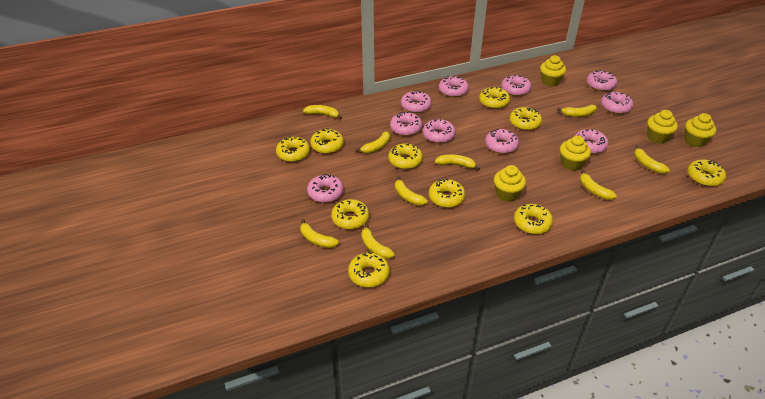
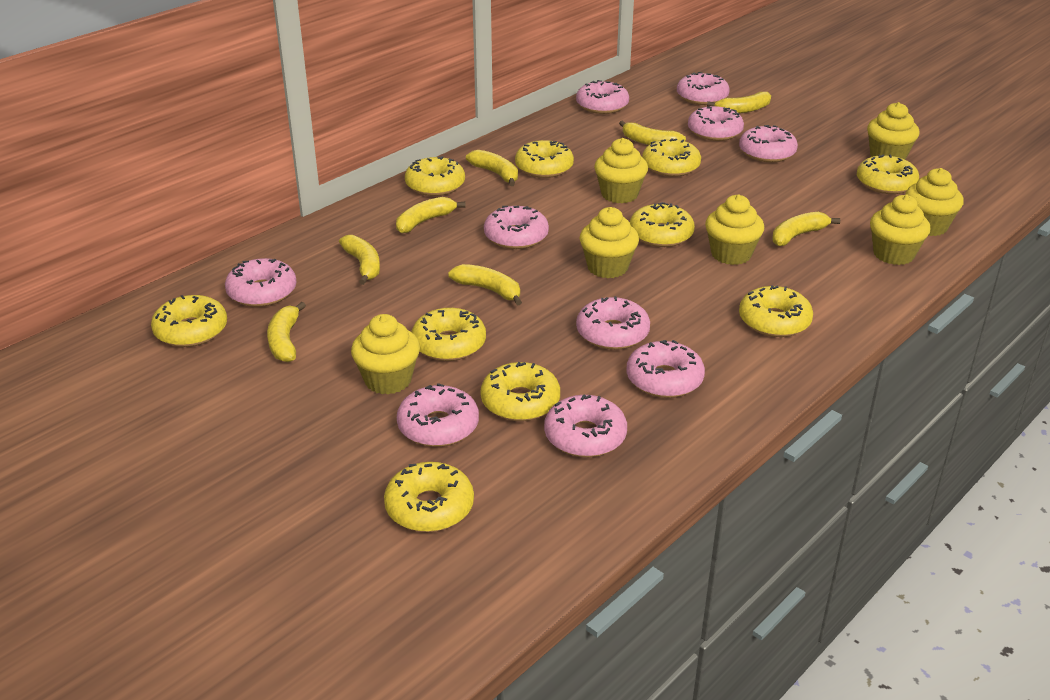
yellow banana: 9 -> 8
yellow cupcake: 5 -> 7

